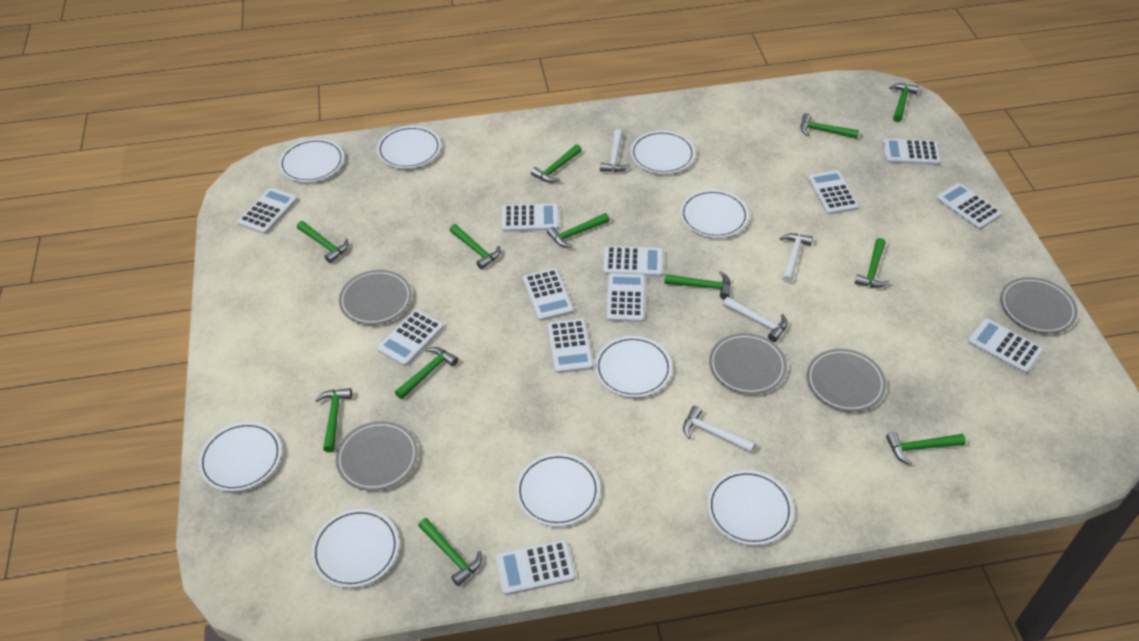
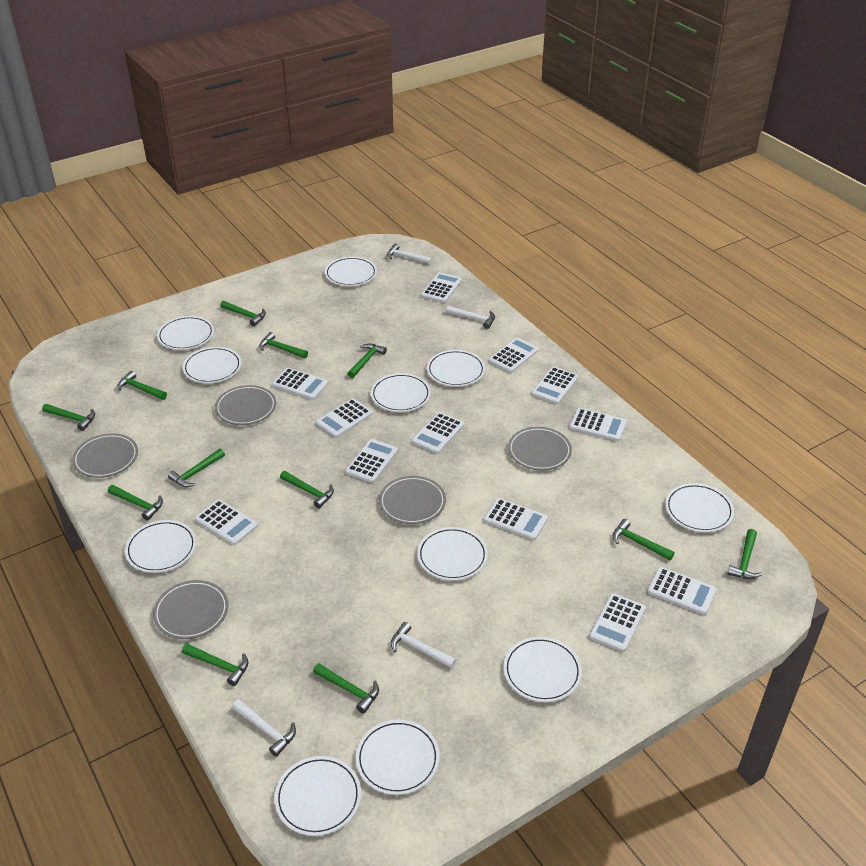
white plate: 9 -> 11

